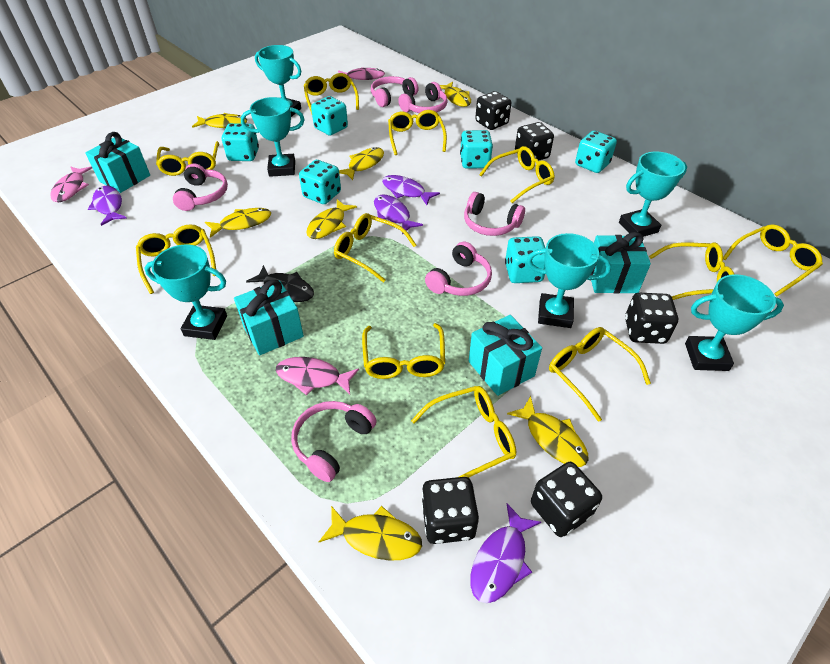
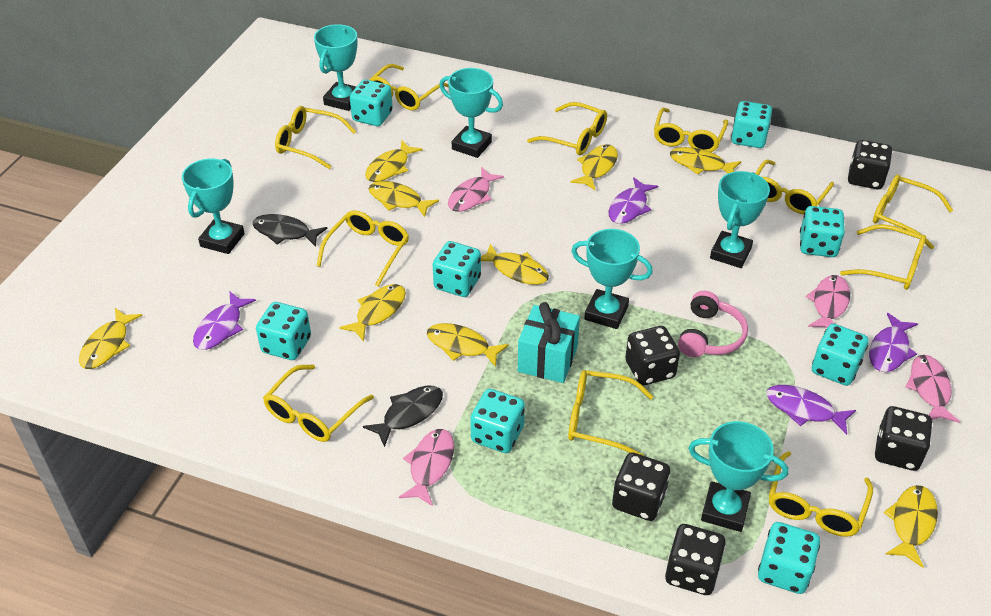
black fish: 1 -> 2
pink fish: 3 -> 4
pink headphones: 6 -> 1
turquoise dice: 6 -> 8
turquoise gift: 4 -> 1
yellow fish: 7 -> 9

